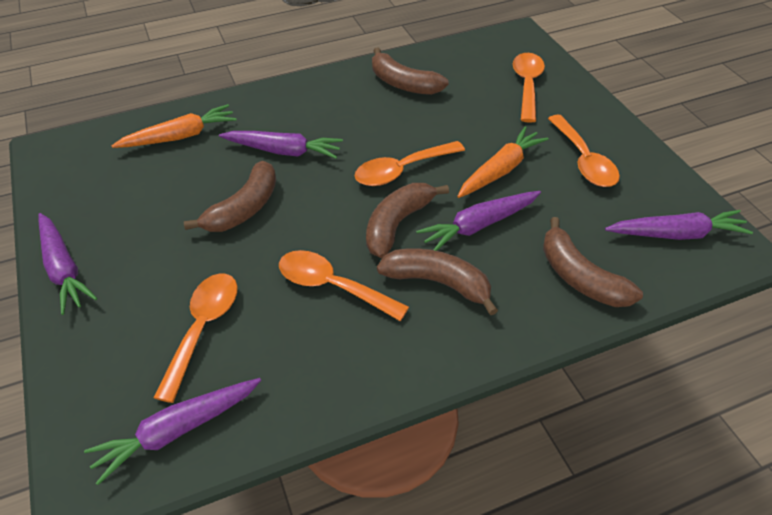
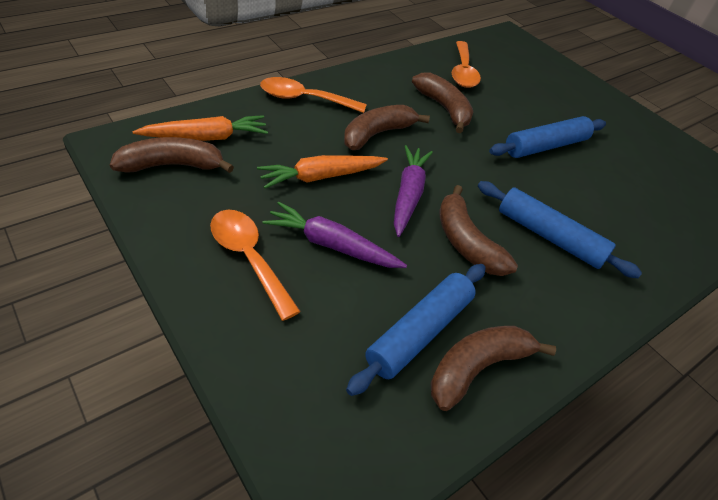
blue rolling pin: 0 -> 3
orange spoon: 5 -> 3
purple carrot: 5 -> 2

